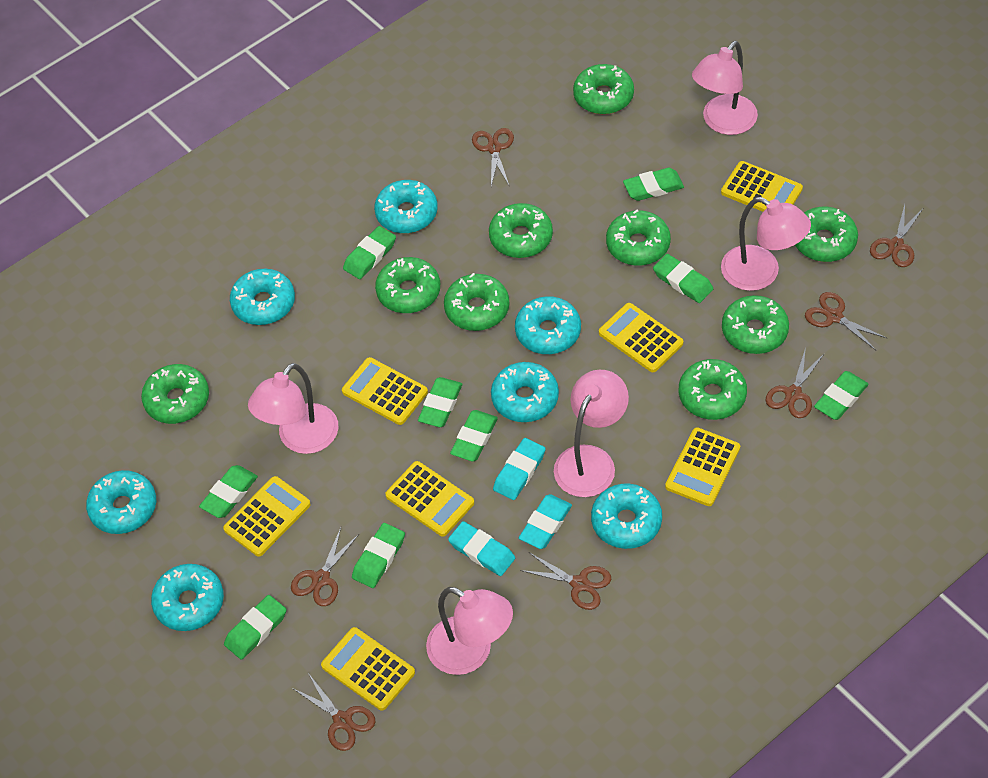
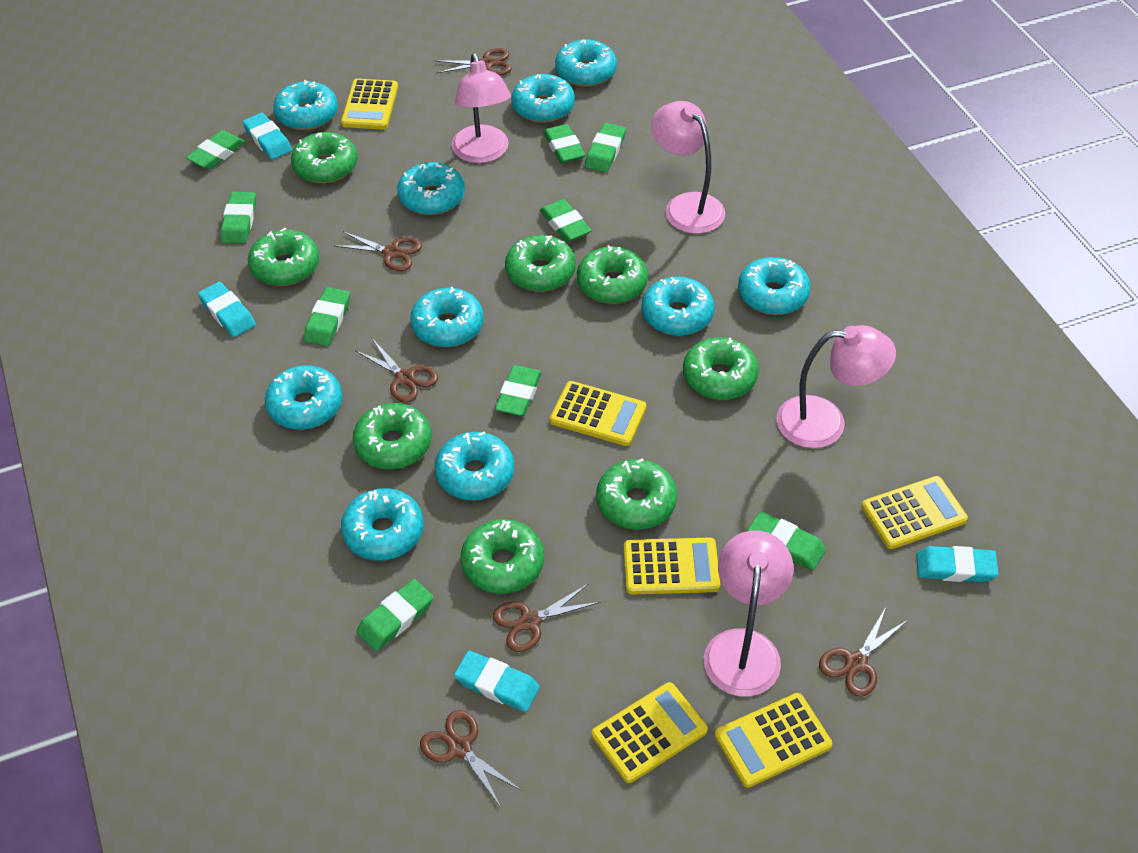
brown scissors: 7 -> 6
green donut: 9 -> 8
pink lamp: 5 -> 4
turquoise donut: 7 -> 10
turquoise eraser: 3 -> 4
yellow calculator: 7 -> 6

